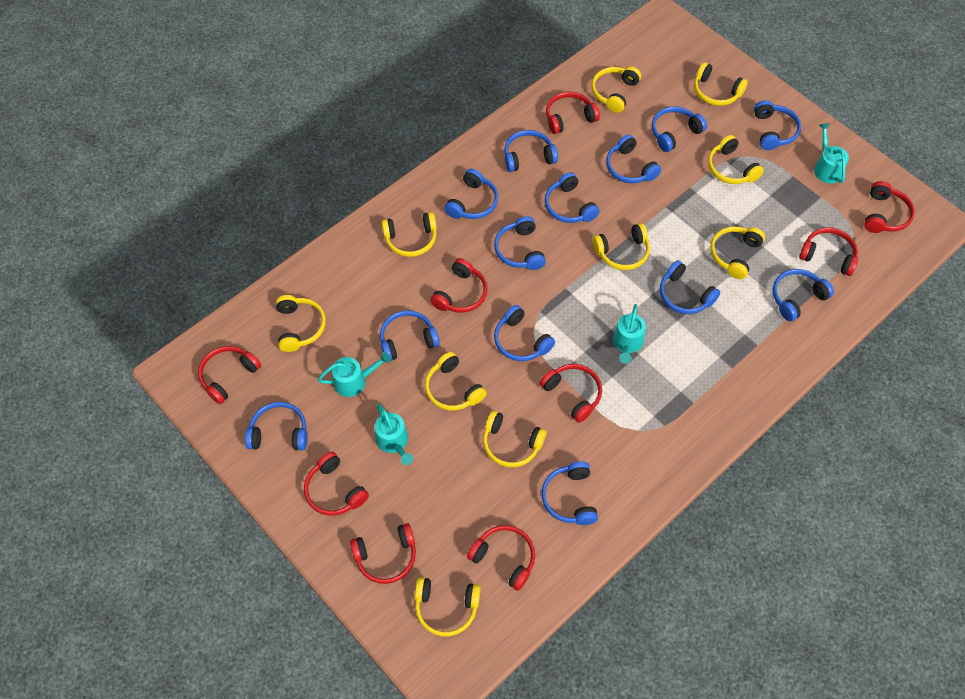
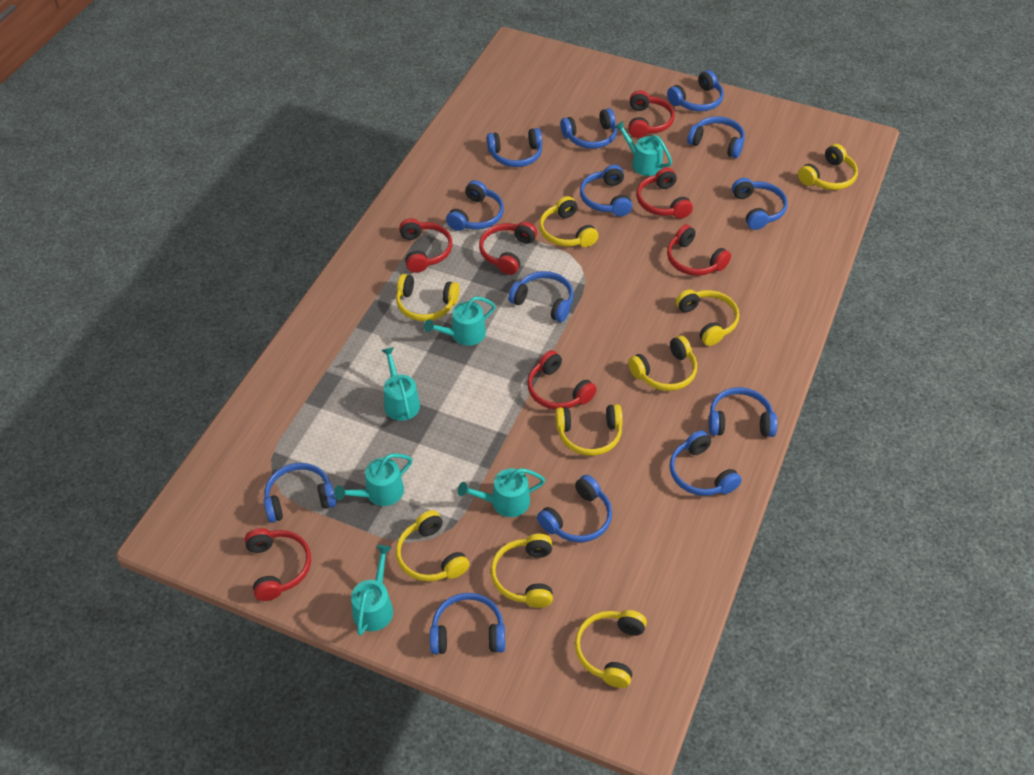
red headphones: 9 -> 7
turquoise watering can: 4 -> 6
yellow headphones: 10 -> 9

